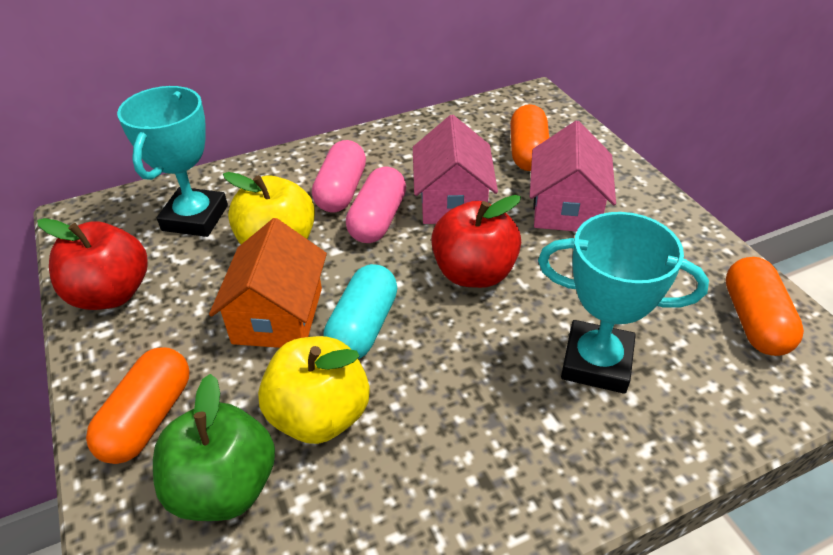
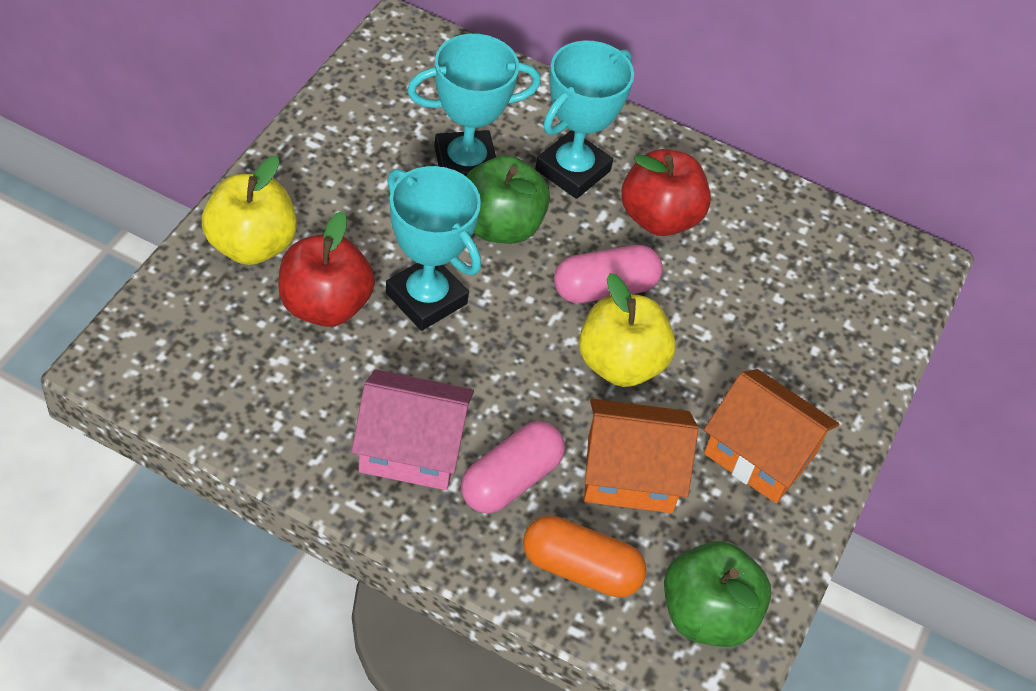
green apple: 1 -> 2
orange capsule: 3 -> 1
orange house: 1 -> 2
pink house: 2 -> 1
turquoise capsule: 1 -> 0
turquoise trophy: 2 -> 3

